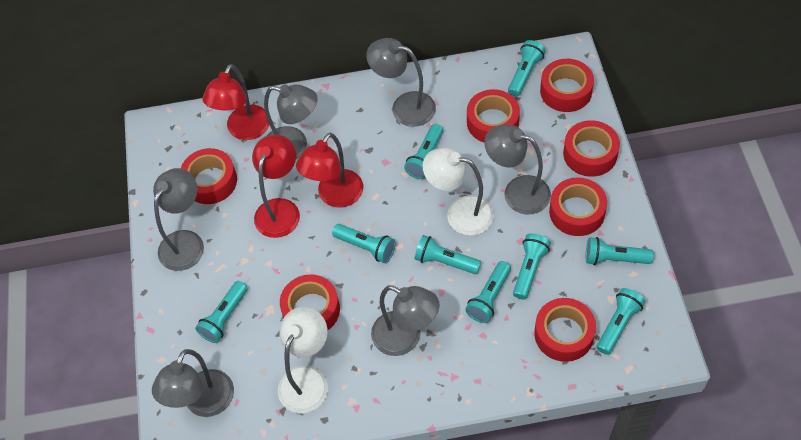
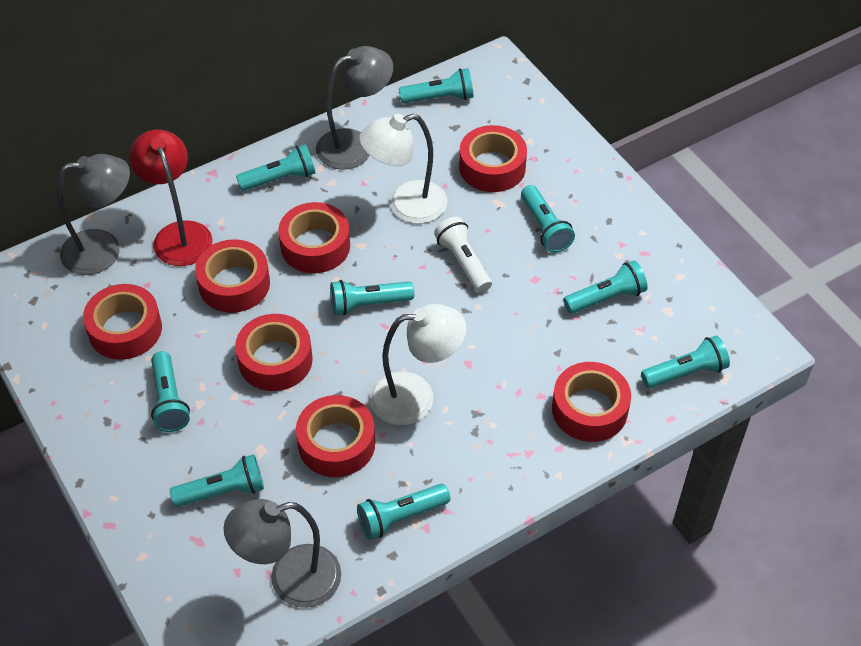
grey lamp: 6 -> 3
red lamp: 3 -> 1
white flashlight: 0 -> 1

